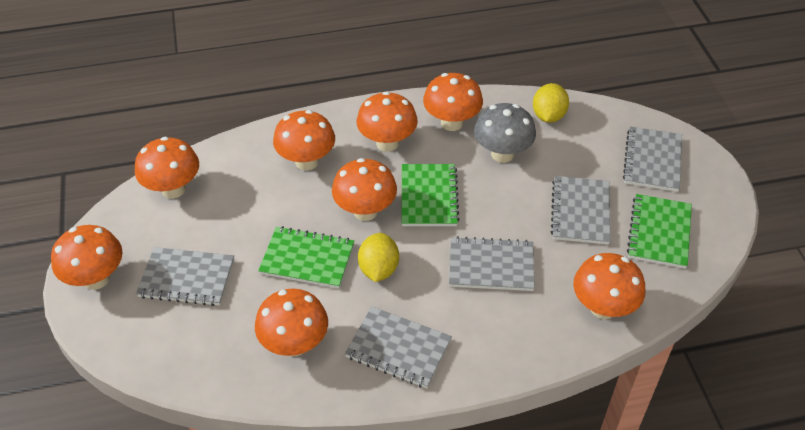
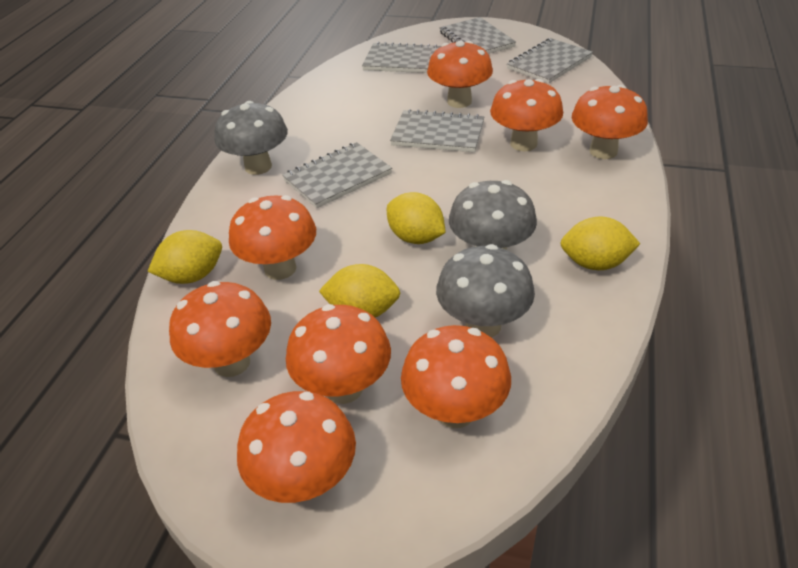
green notebook: 3 -> 0
grey mushroom: 1 -> 3
yellow lemon: 2 -> 4

